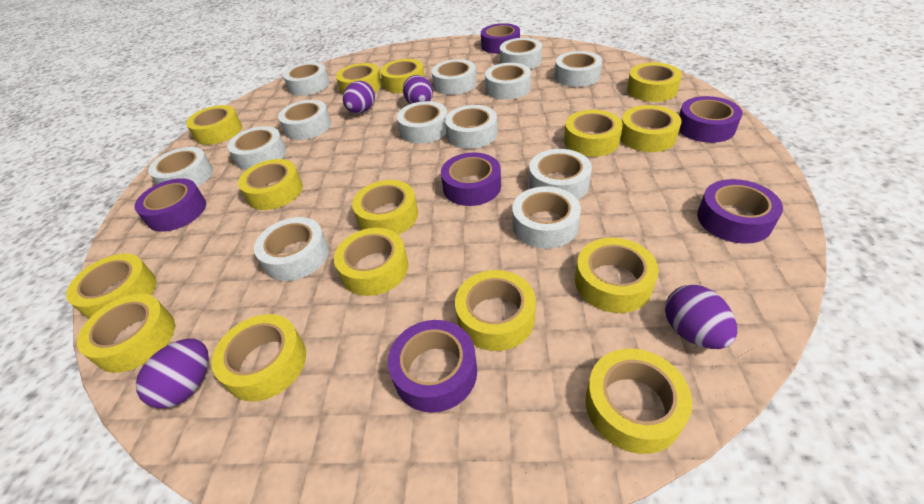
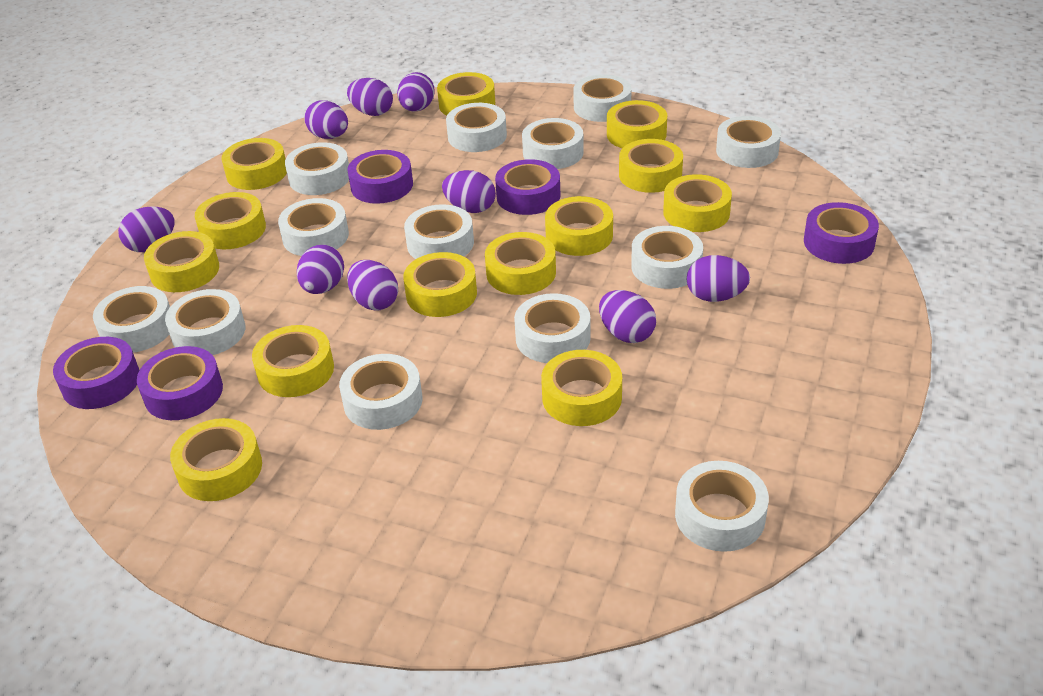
purple egg: 4 -> 9
purple tape: 6 -> 5
yellow tape: 15 -> 13

